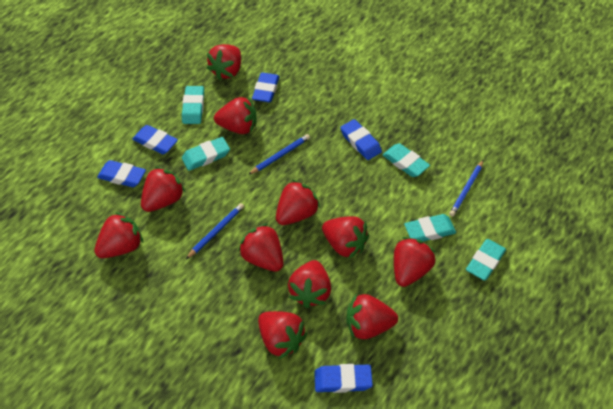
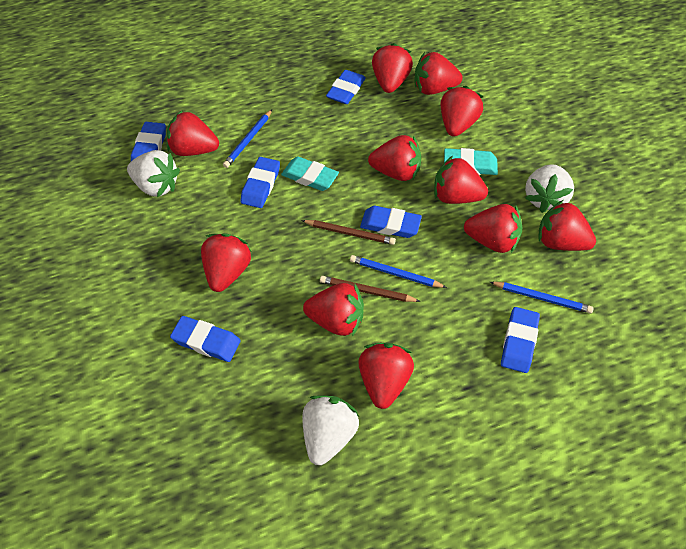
blue eraser: 5 -> 6
brown pencil: 0 -> 2
turquoise eraser: 5 -> 2
white strawberry: 0 -> 3

